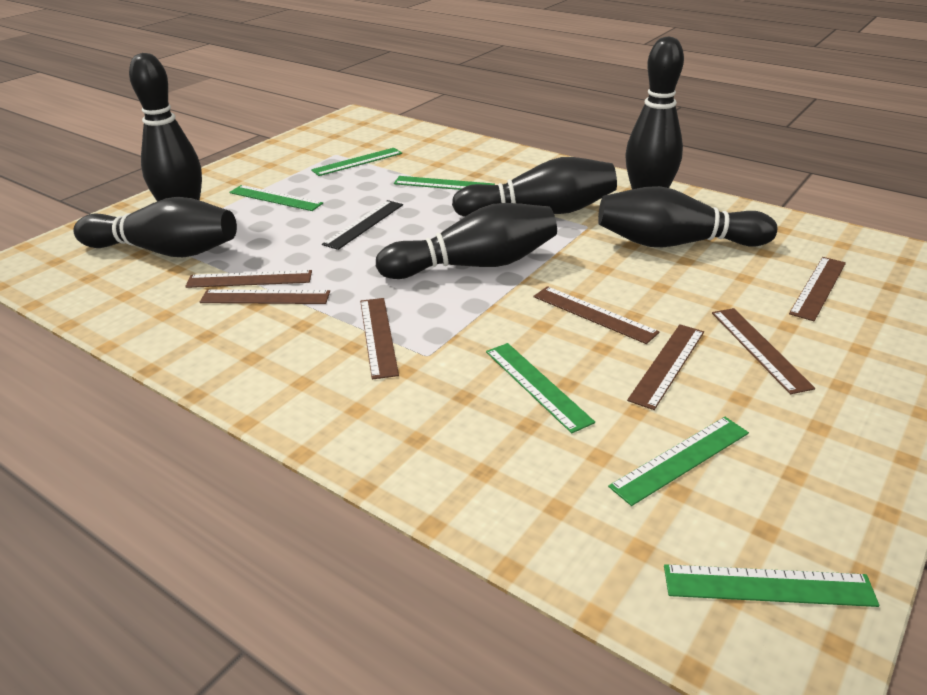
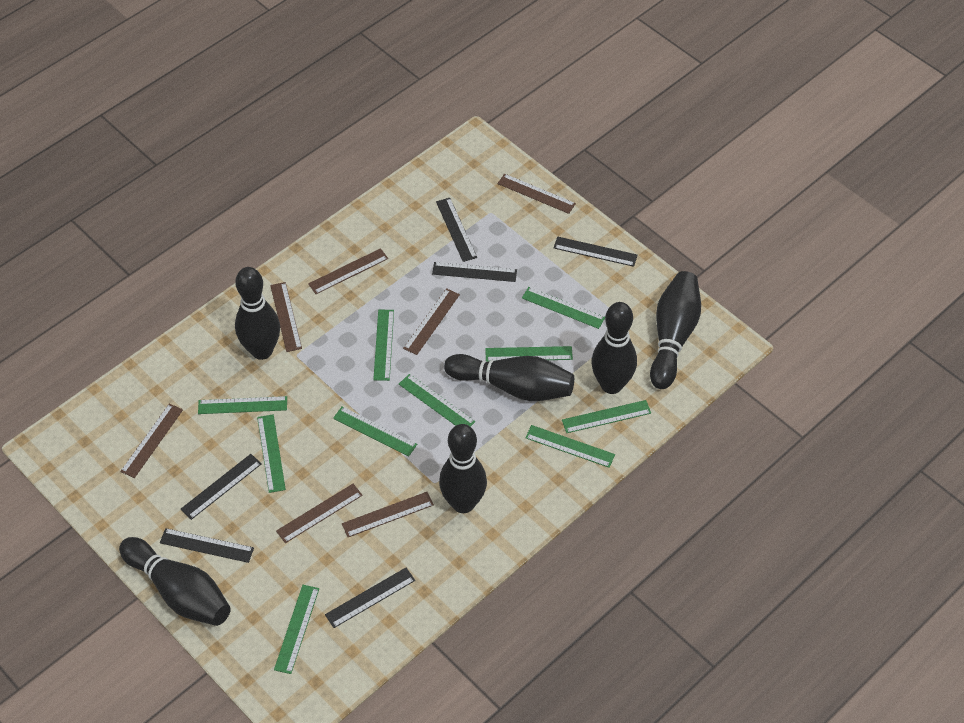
black ruler: 1 -> 6
green ruler: 6 -> 10

